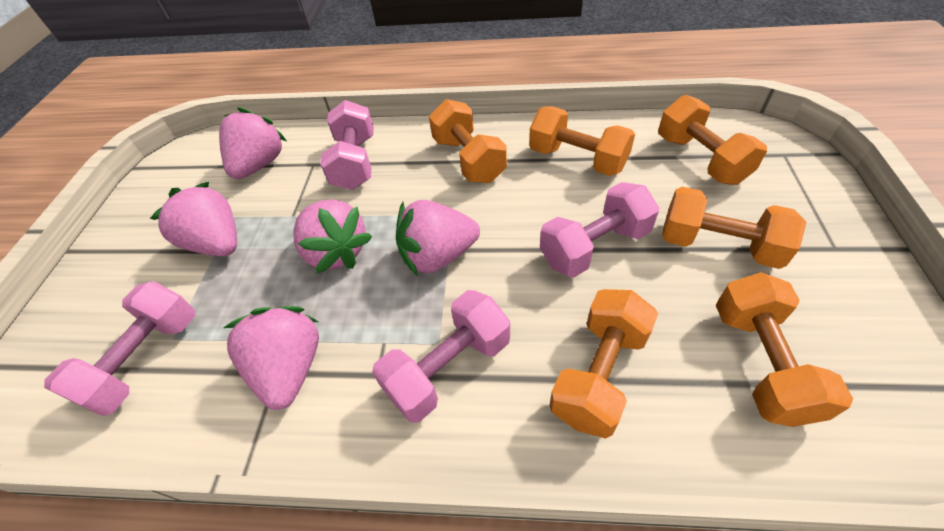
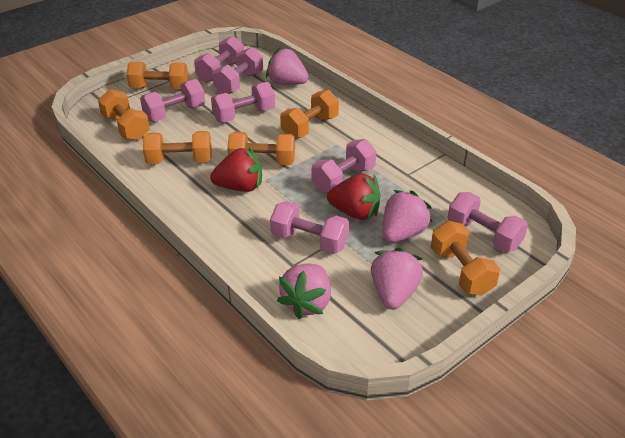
pink dumbbell: 4 -> 7
pink strawberry: 5 -> 4
red strawberry: 0 -> 2

